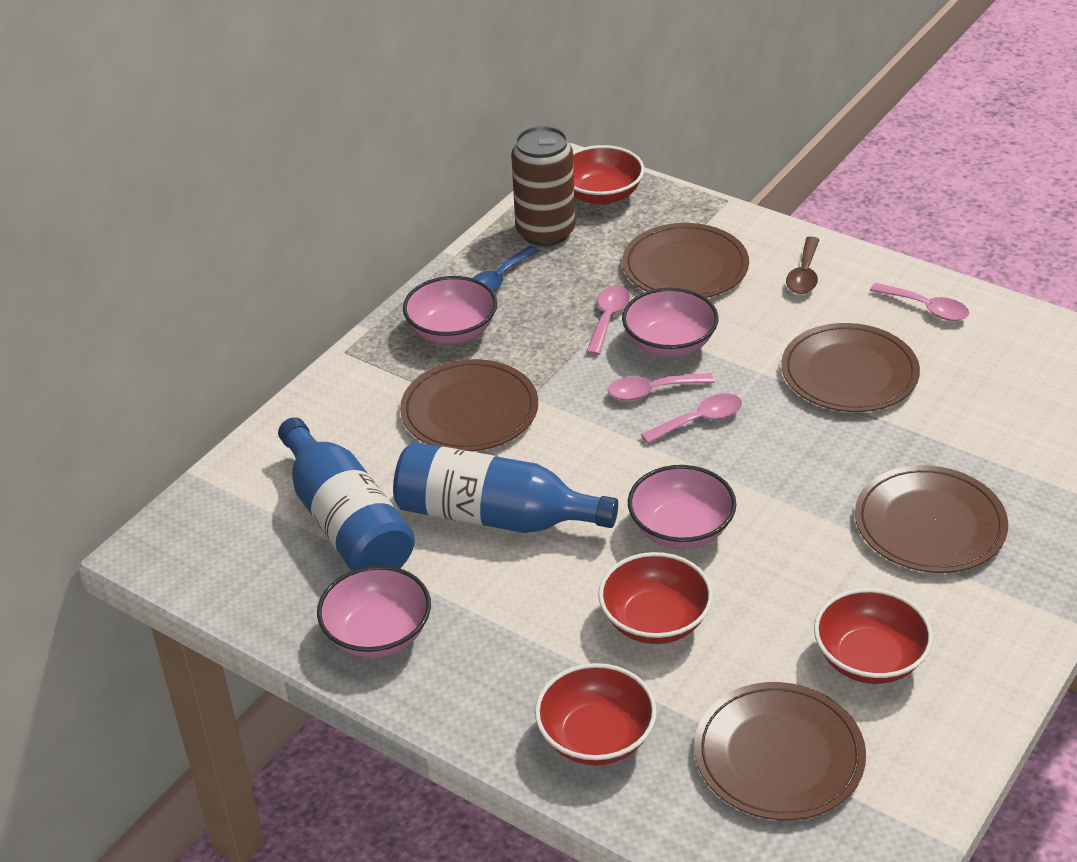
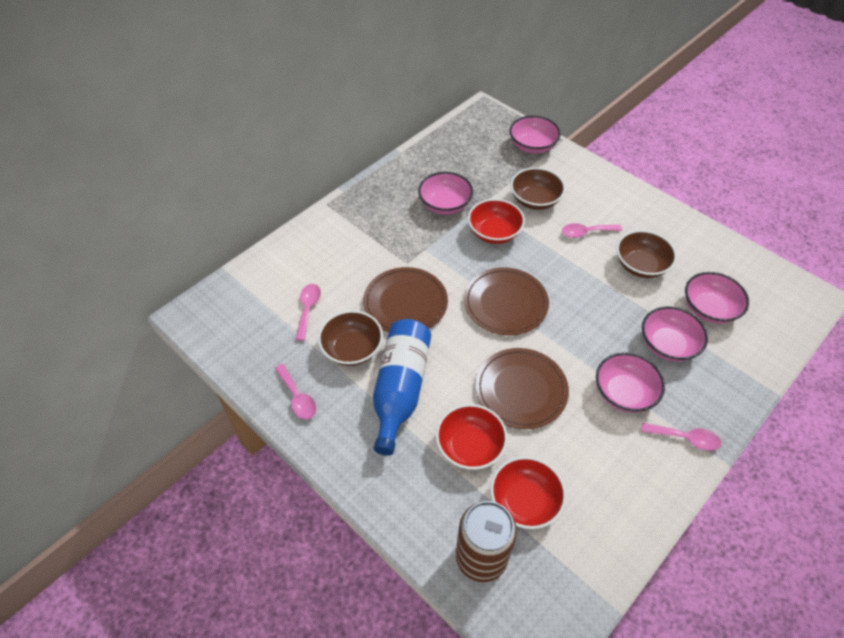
blue bottle: 2 -> 1
blue spoon: 1 -> 0
brown bowl: 0 -> 3
brown plate: 5 -> 3
brown spoon: 1 -> 0
pink bowl: 4 -> 5
red bowl: 4 -> 3

